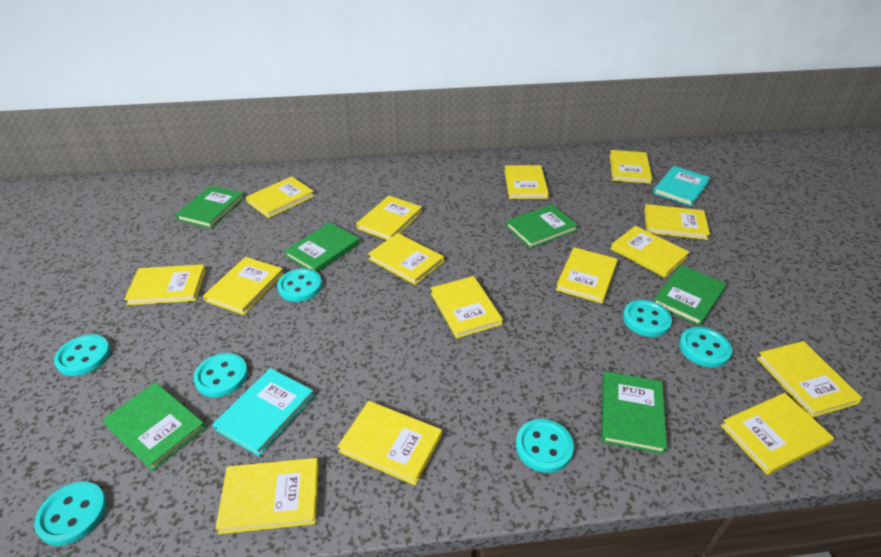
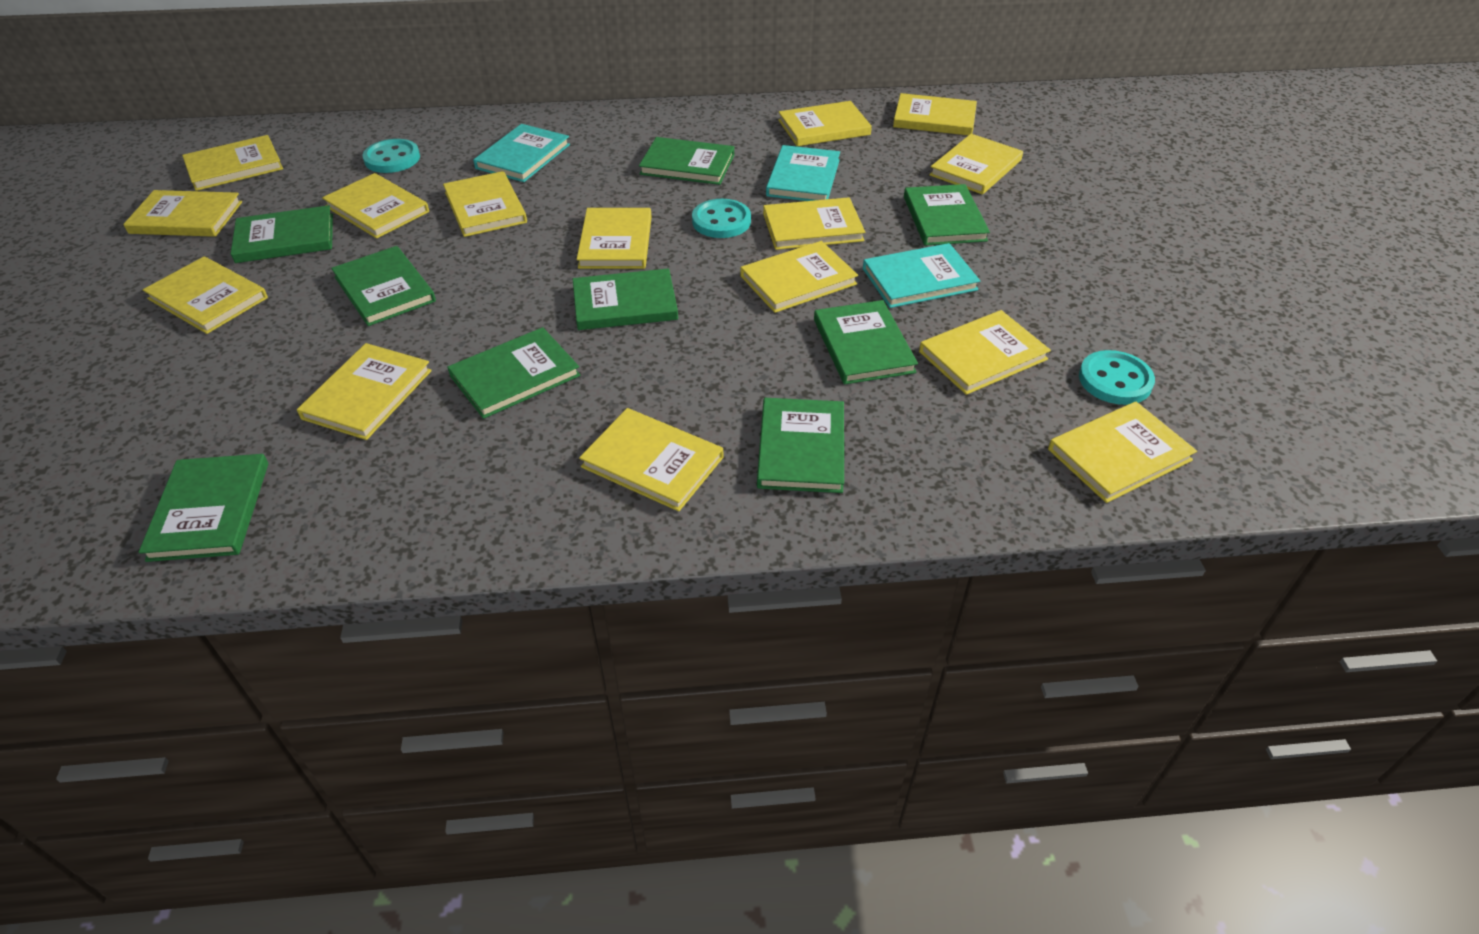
green book: 6 -> 9
turquoise book: 2 -> 3
turquoise button: 7 -> 3

